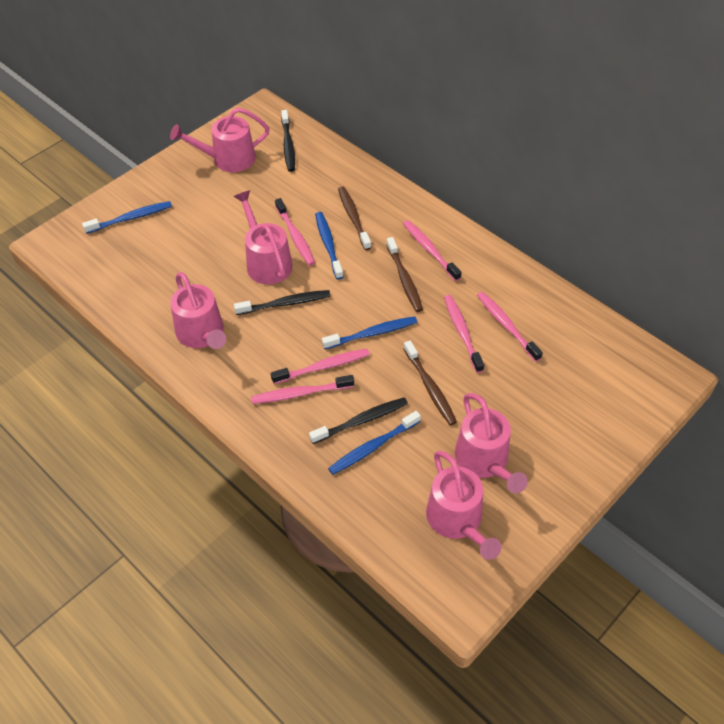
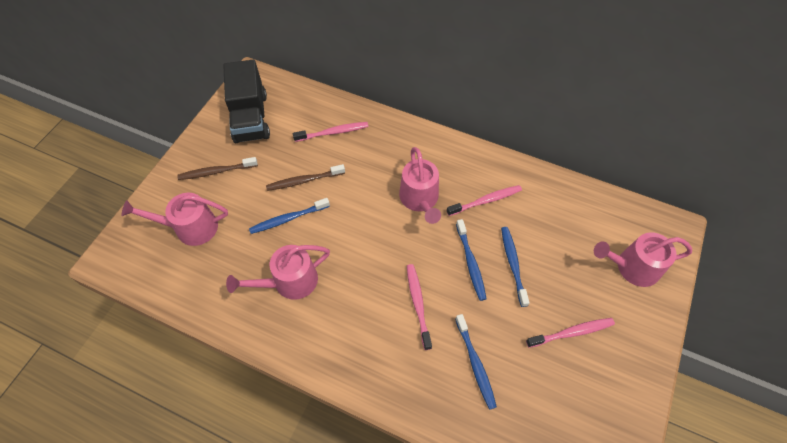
black toothbrush: 3 -> 0
black truck: 0 -> 1
brown toothbrush: 3 -> 2
pink toothbrush: 6 -> 4
pink watering can: 5 -> 4

